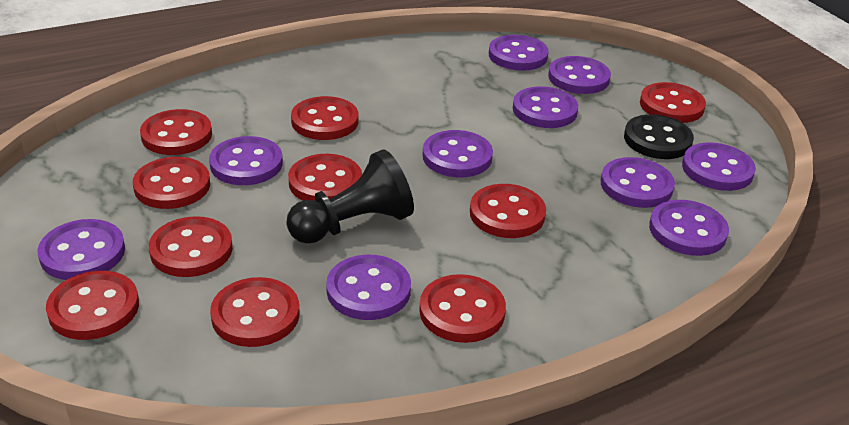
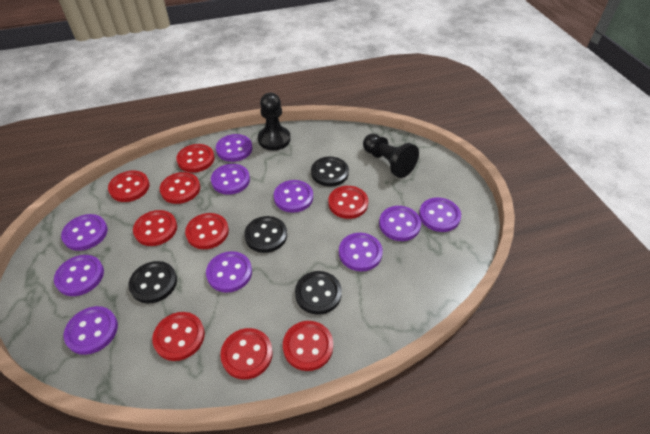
black button: 1 -> 4
black pawn: 1 -> 2
red button: 10 -> 9

